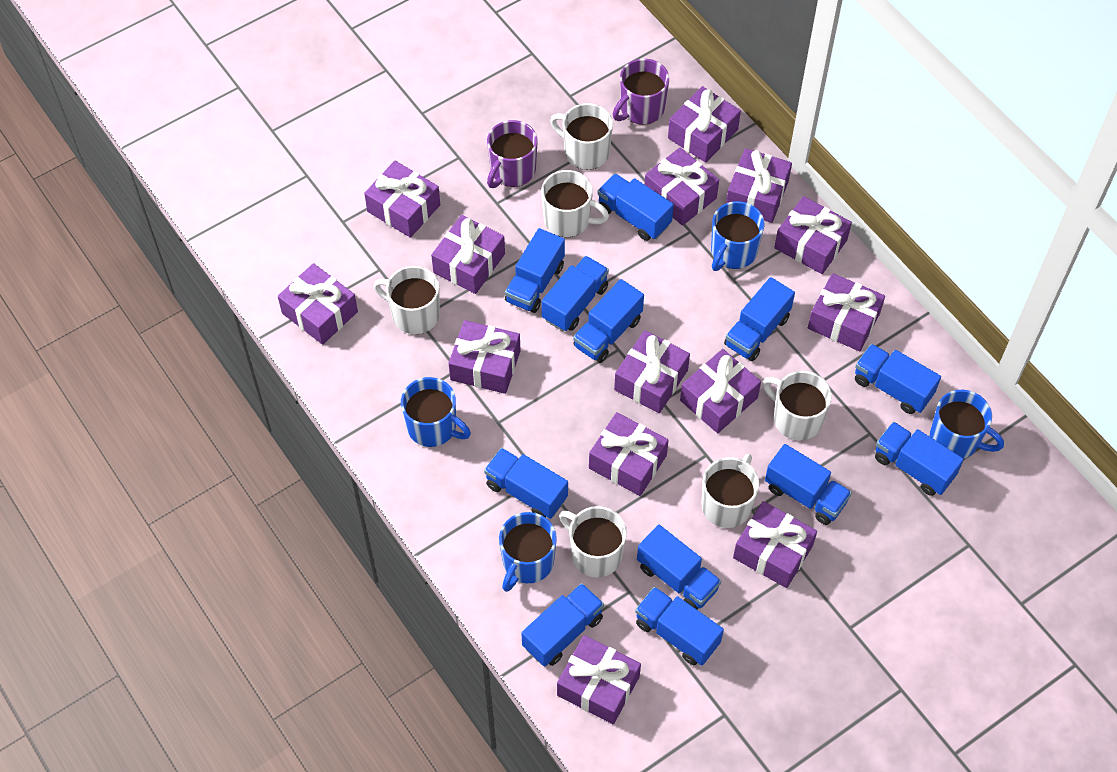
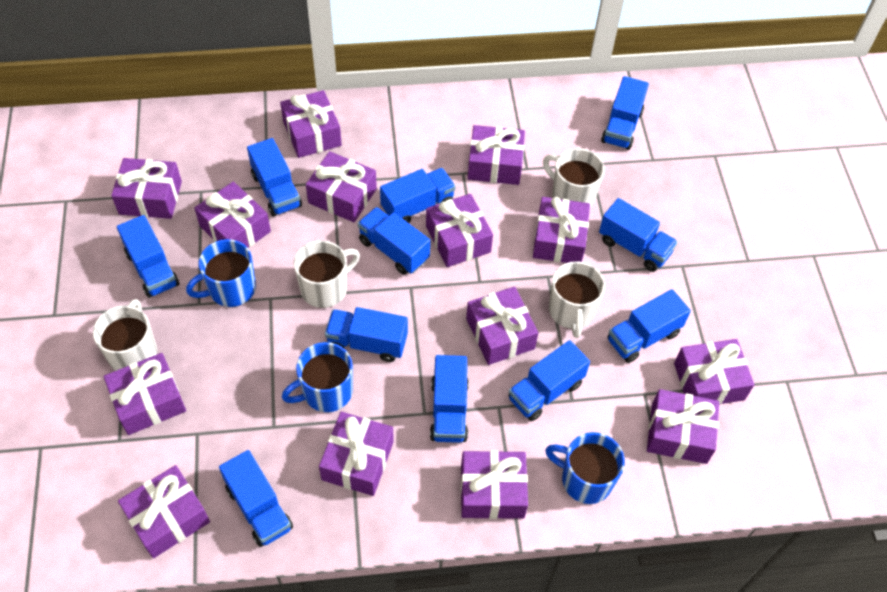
blue mug: 4 -> 3
blue truck: 12 -> 11
purple mug: 2 -> 0
white mug: 6 -> 4

